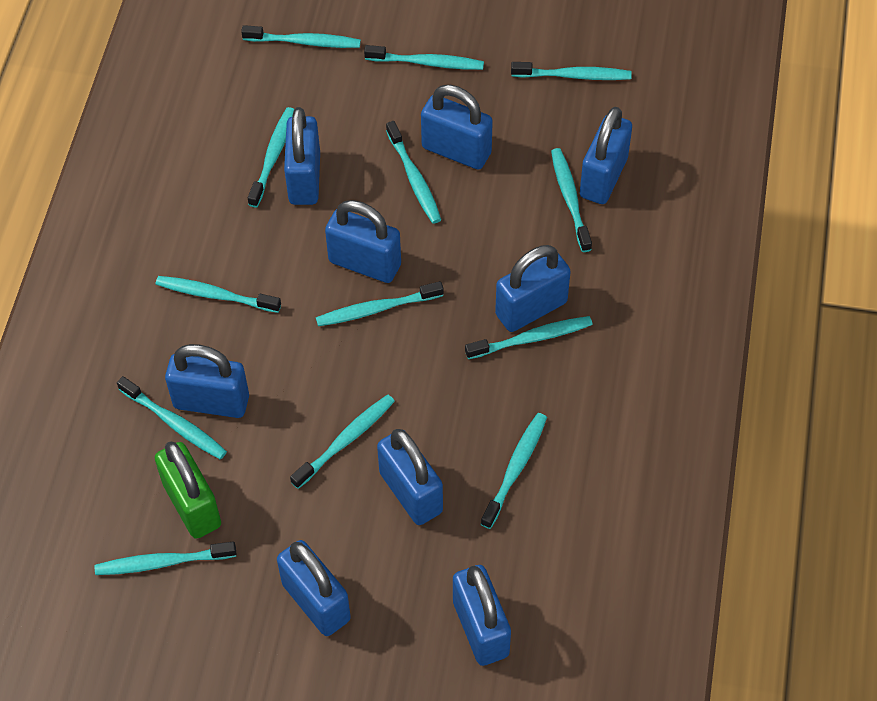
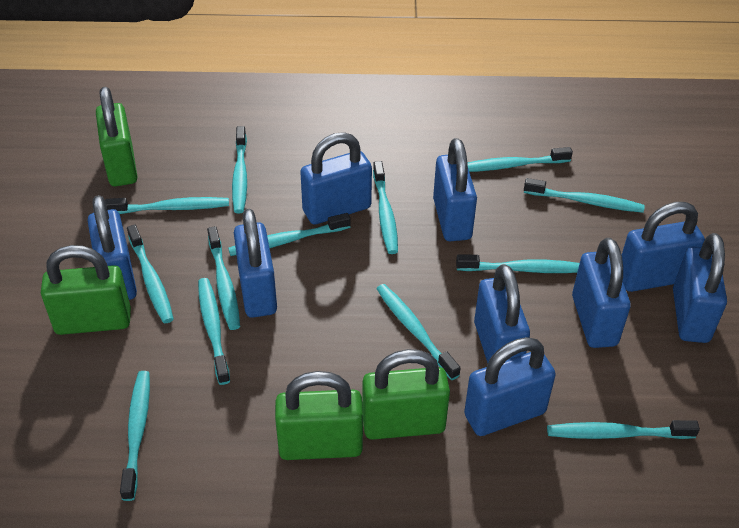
green padlock: 1 -> 4

